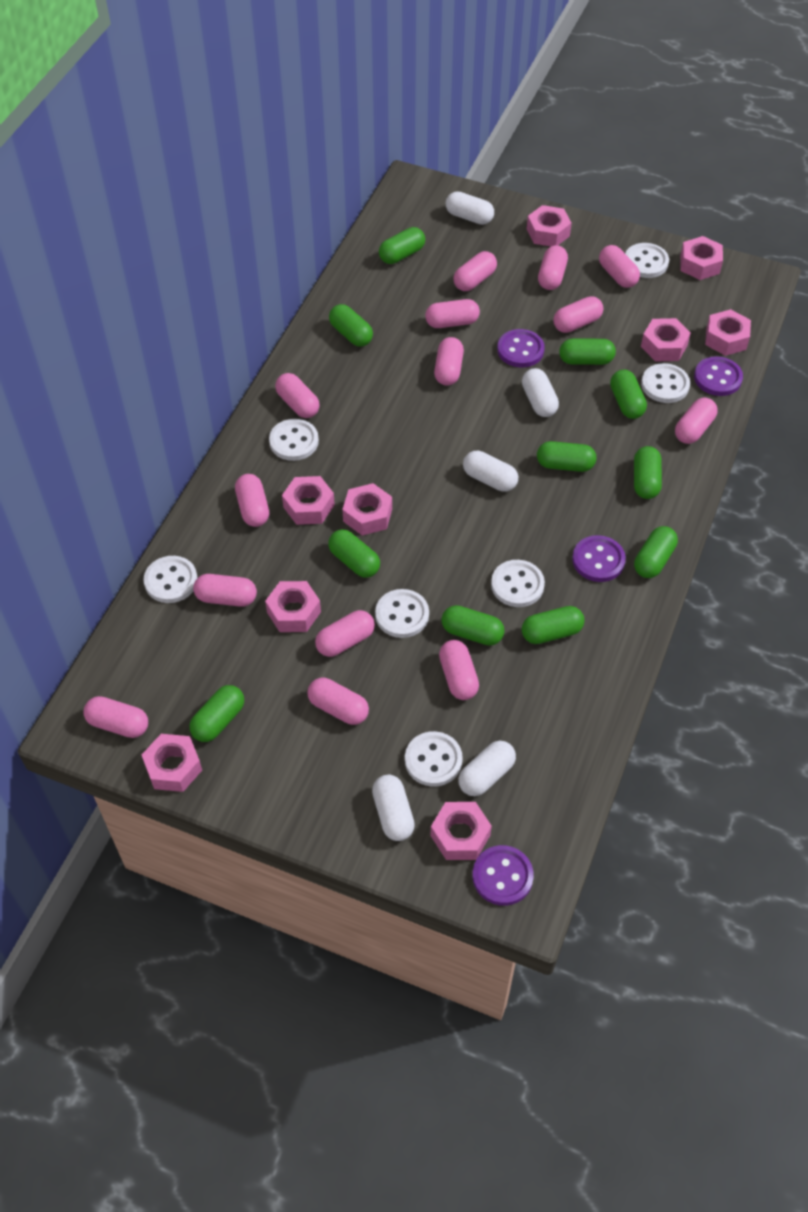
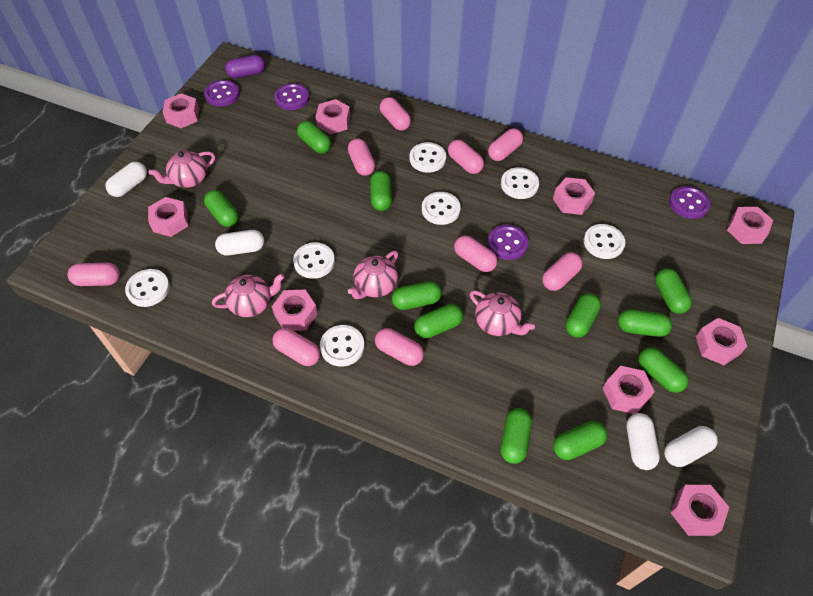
pink capsule: 14 -> 9
pink teapot: 0 -> 4
purple capsule: 0 -> 1
white capsule: 5 -> 4

